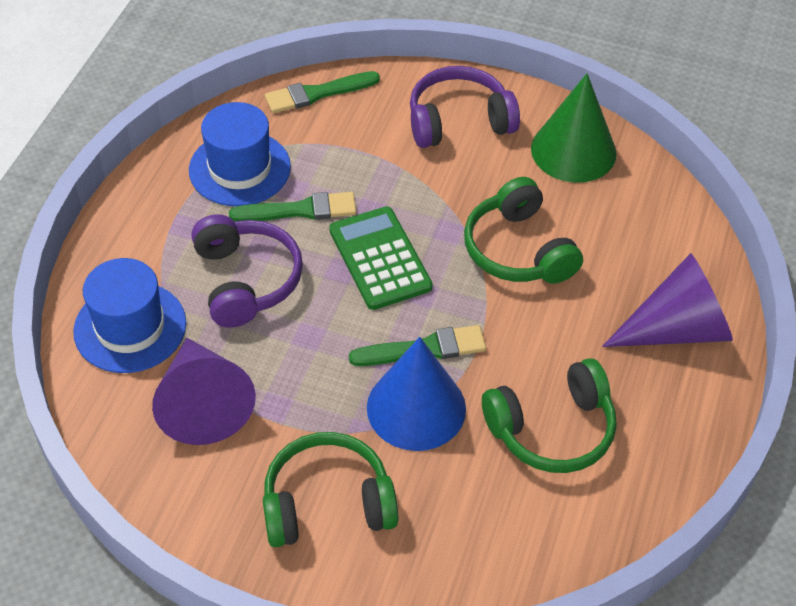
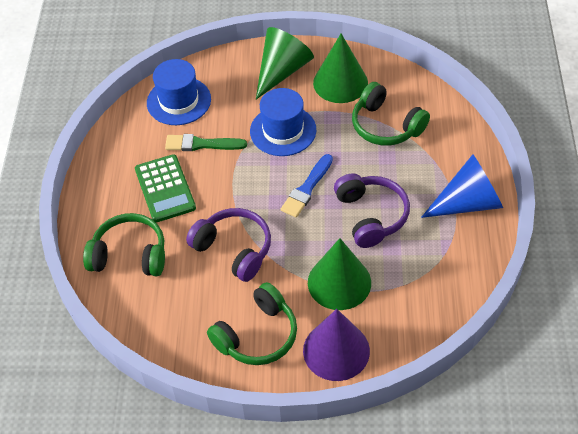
blue brush: 0 -> 1
green brush: 3 -> 1
green cone: 1 -> 3
purple cone: 2 -> 1

